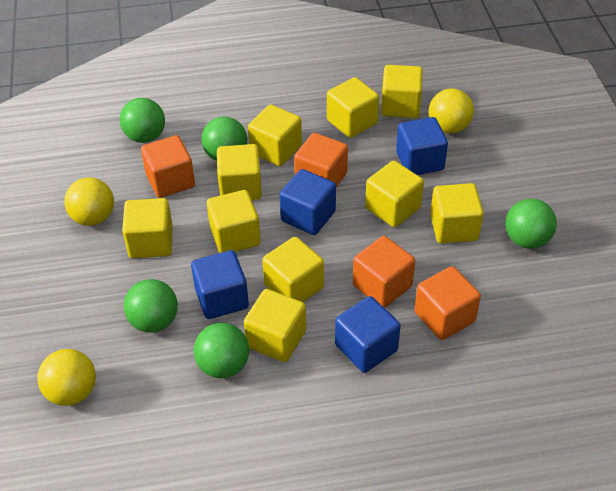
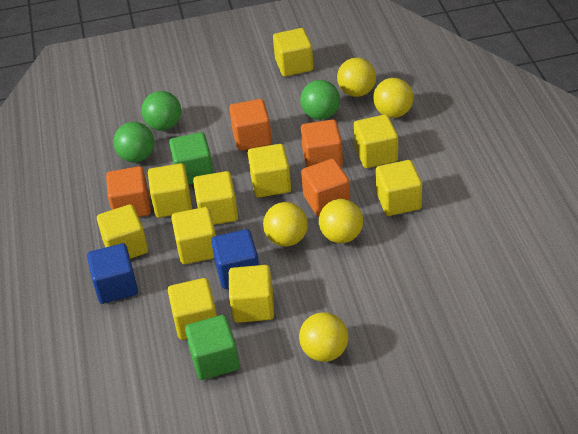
blue cube: 4 -> 2
green ball: 5 -> 3
green cube: 0 -> 2
yellow ball: 3 -> 5

